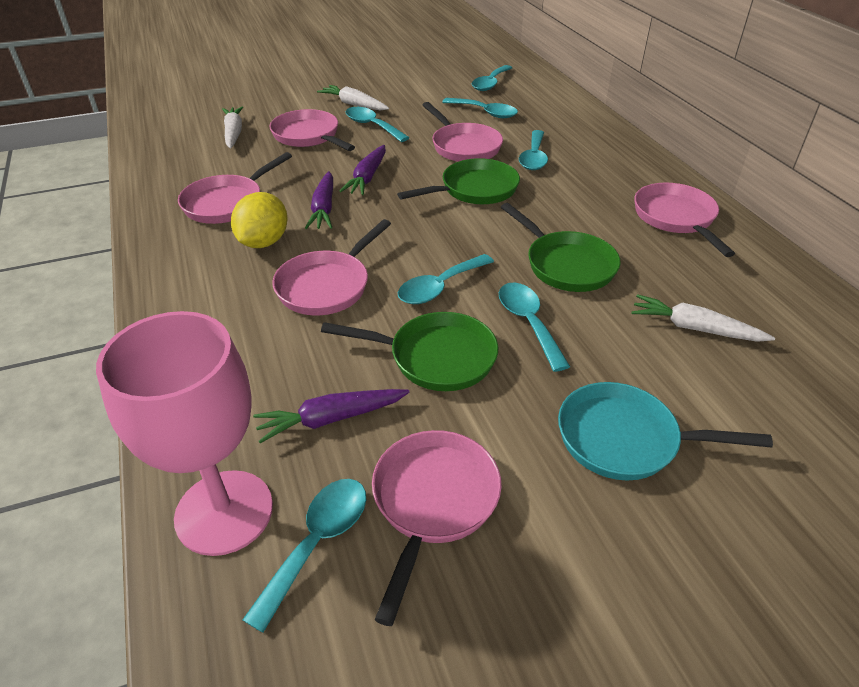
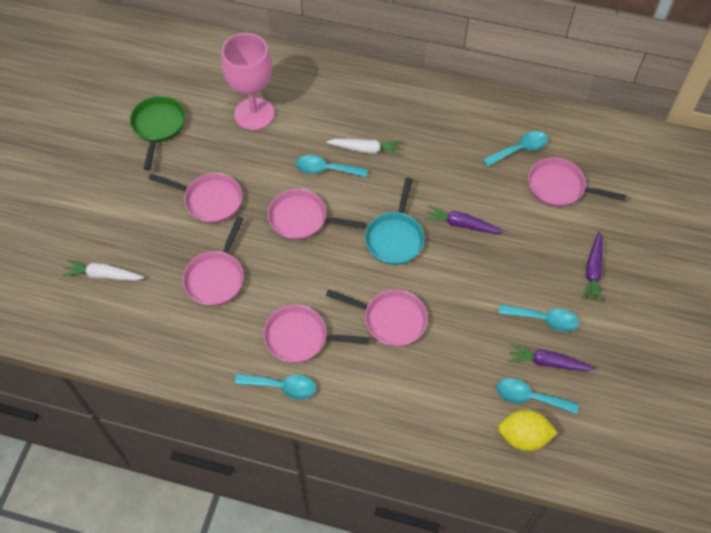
green pan: 3 -> 1
turquoise spoon: 7 -> 5
white carrot: 3 -> 2

